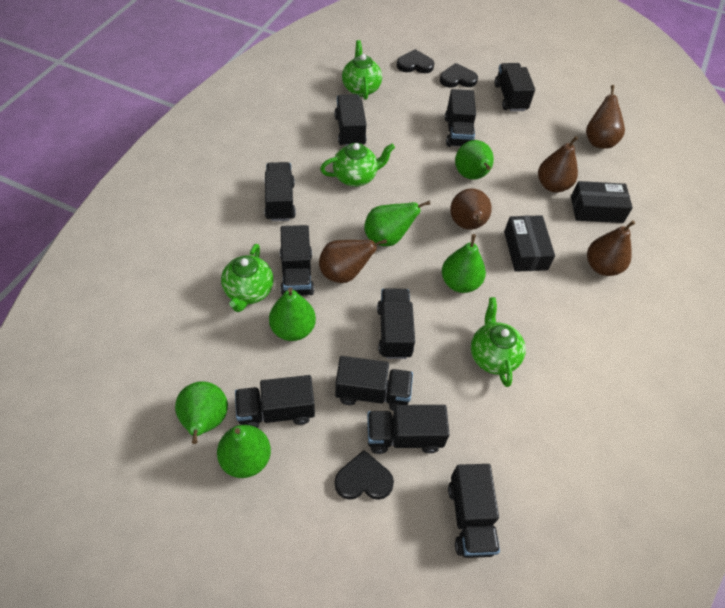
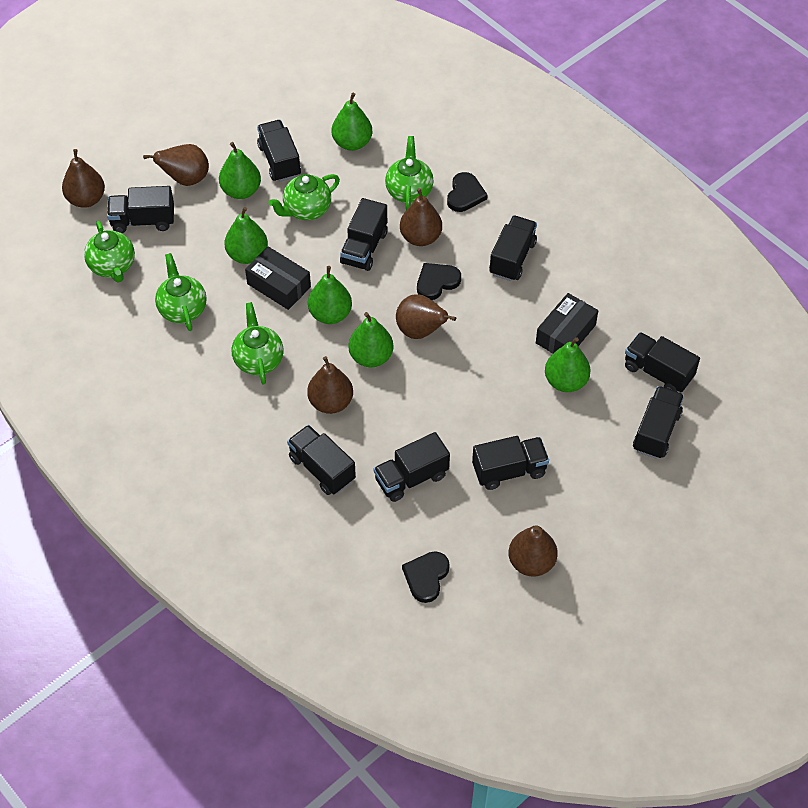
black truck: 10 -> 9
brown pear: 5 -> 6
green teapot: 4 -> 5

